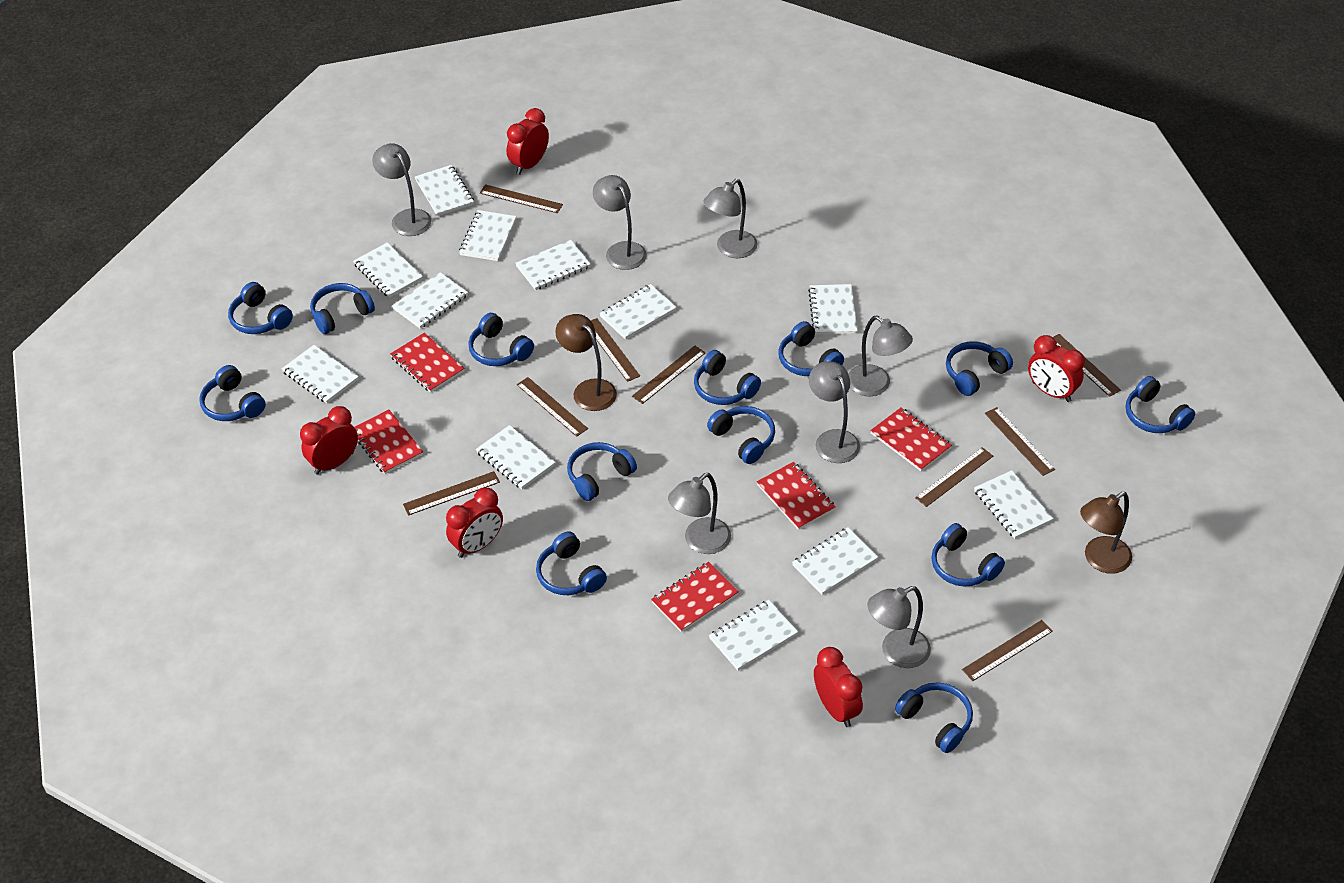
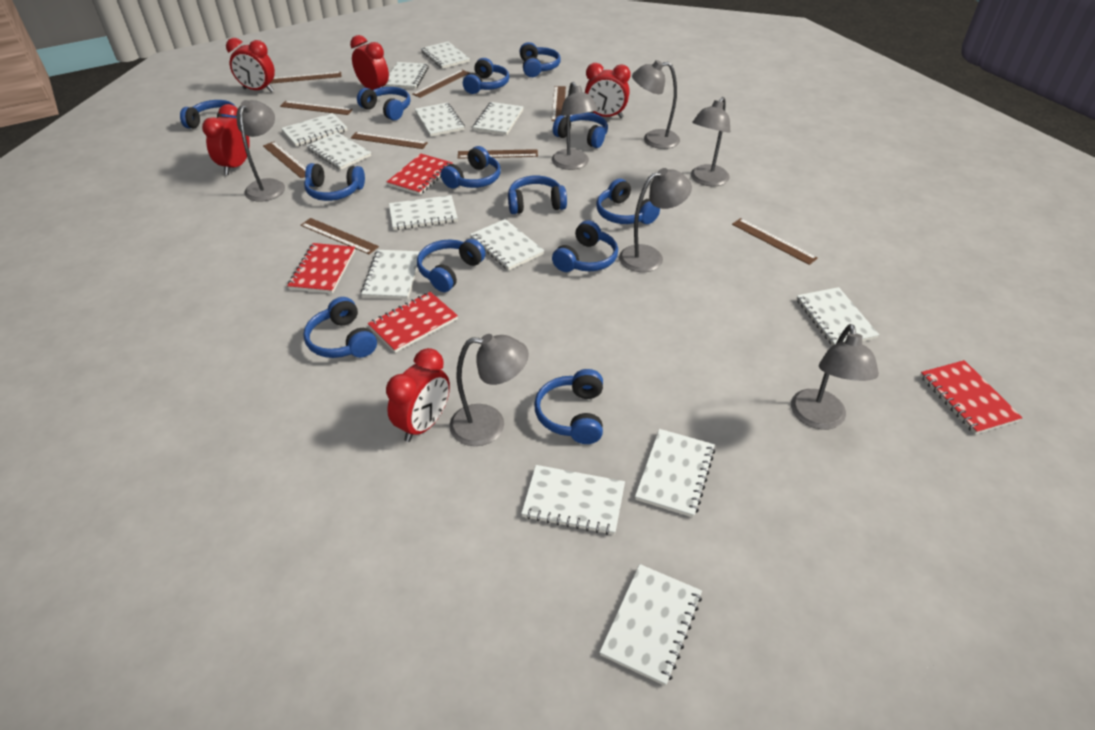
brown lamp: 2 -> 0
red notebook: 5 -> 4
white notebook: 12 -> 13

